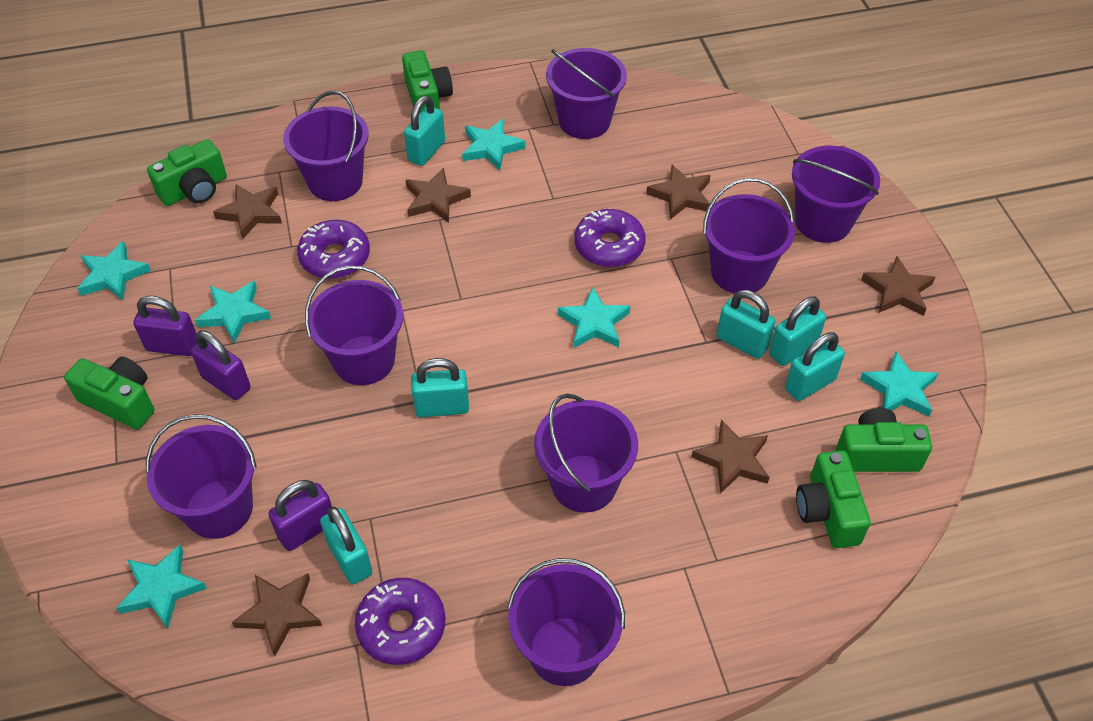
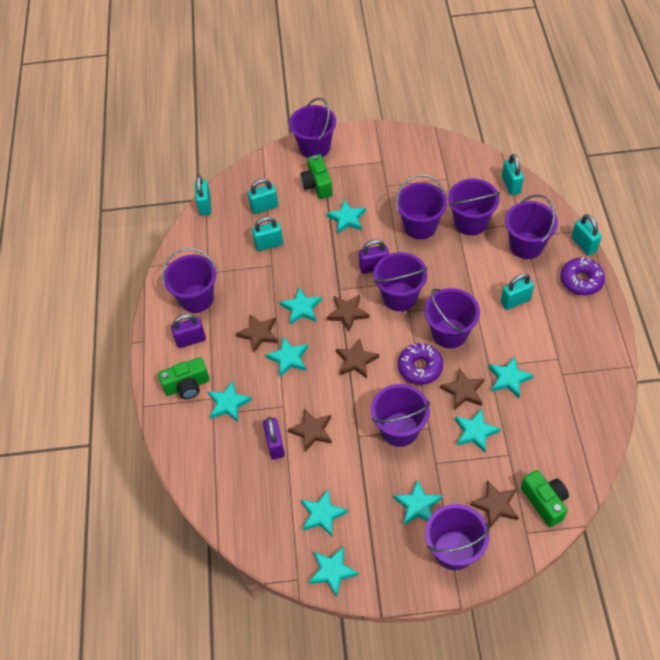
green camera: 5 -> 3
purple bucket: 8 -> 9
purple donut: 3 -> 2
turquoise star: 6 -> 9

